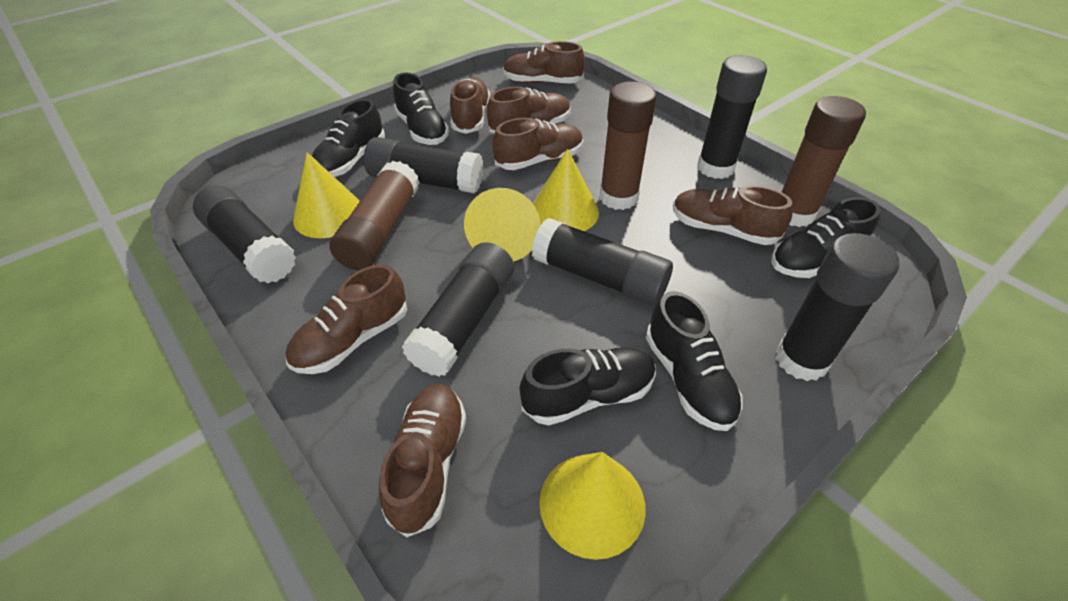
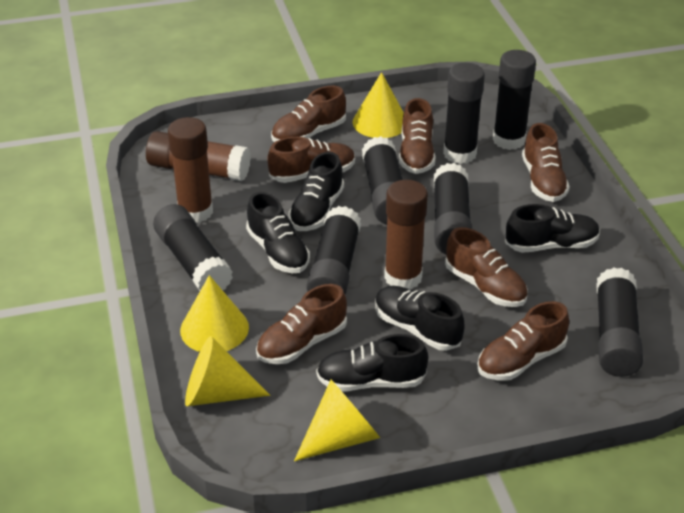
black glue stick: 6 -> 7

